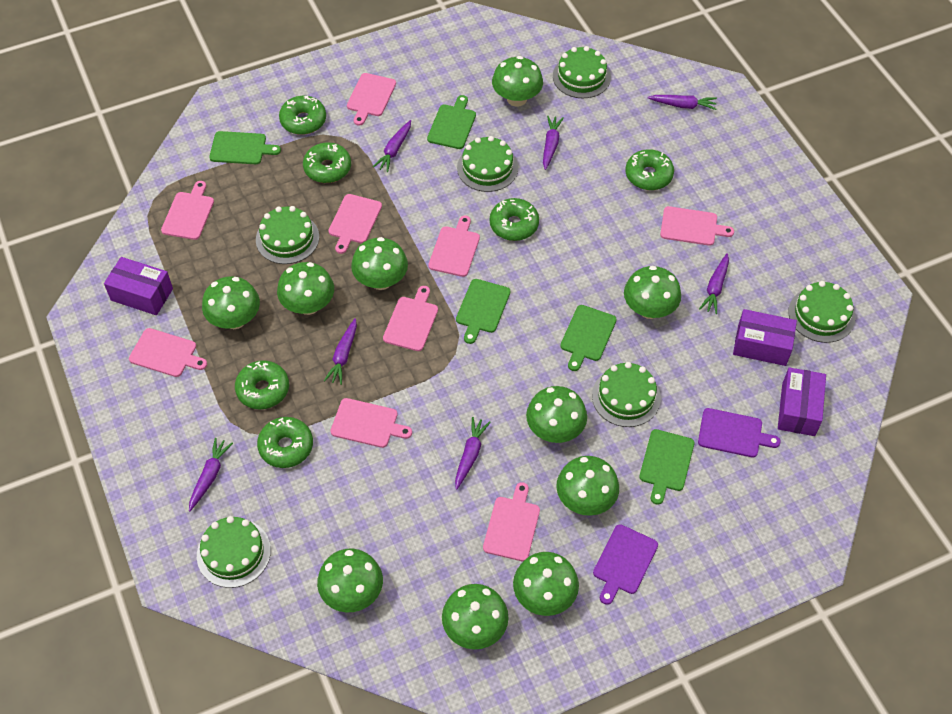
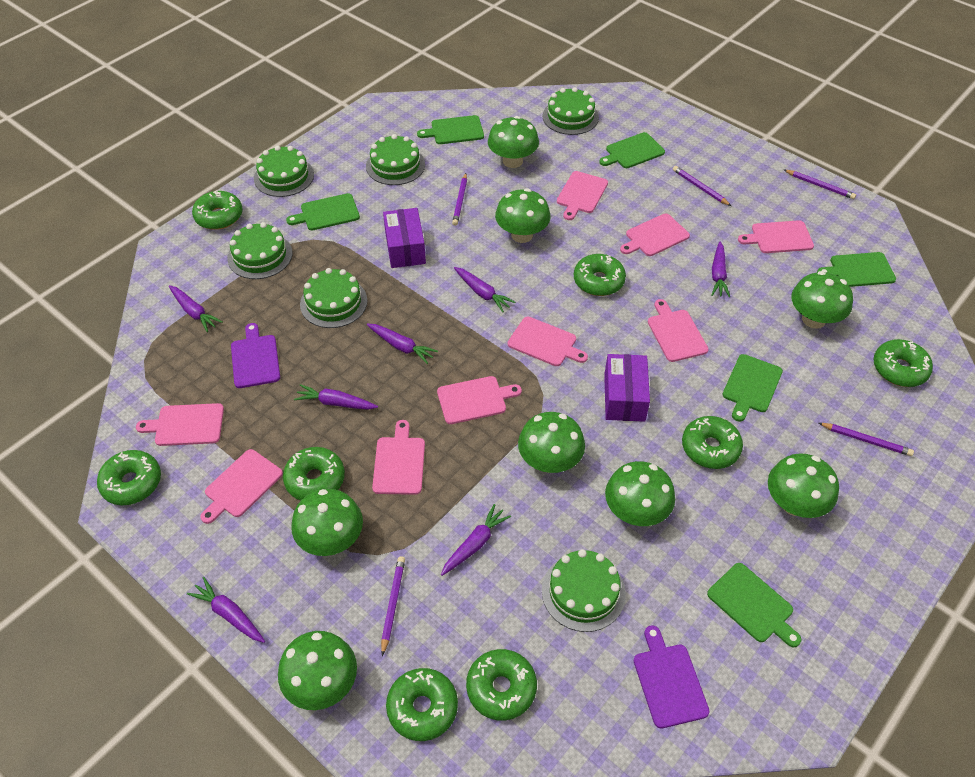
green cutting board: 5 -> 6
green donut: 6 -> 8
green mushroom: 10 -> 8
purple box: 3 -> 2
purple pencil: 0 -> 5

